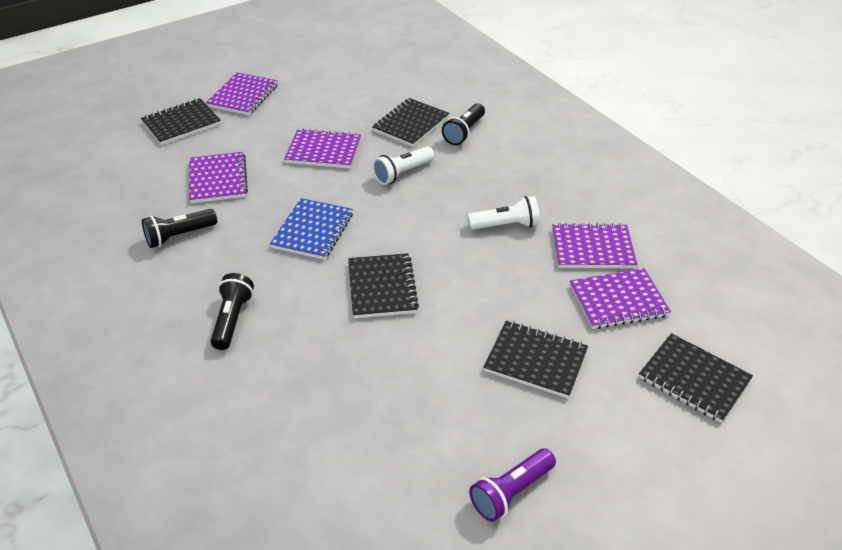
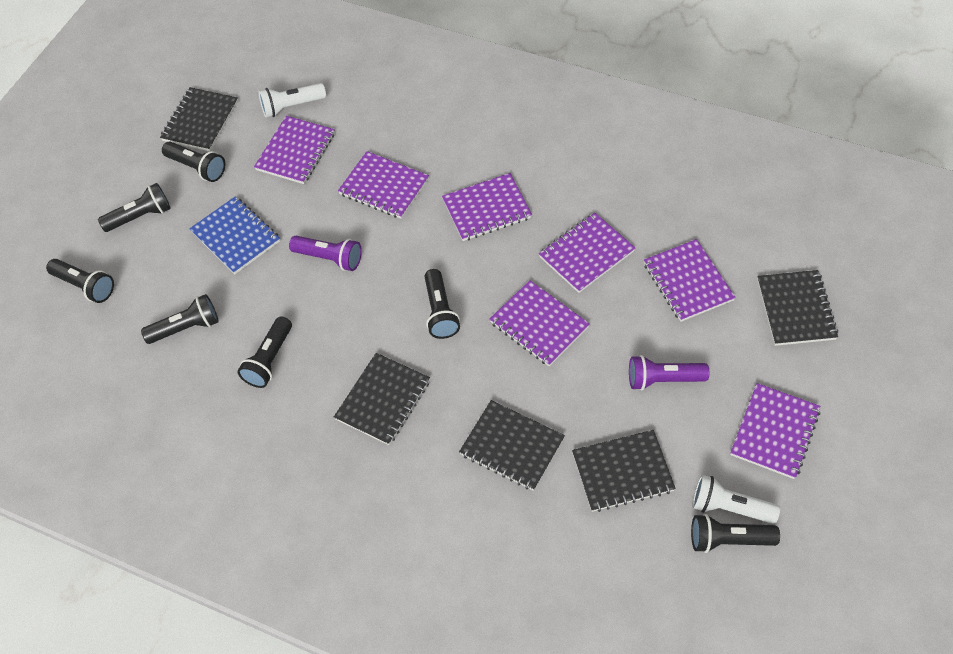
black flashlight: 3 -> 7
purple flashlight: 1 -> 2
purple notebook: 5 -> 7

